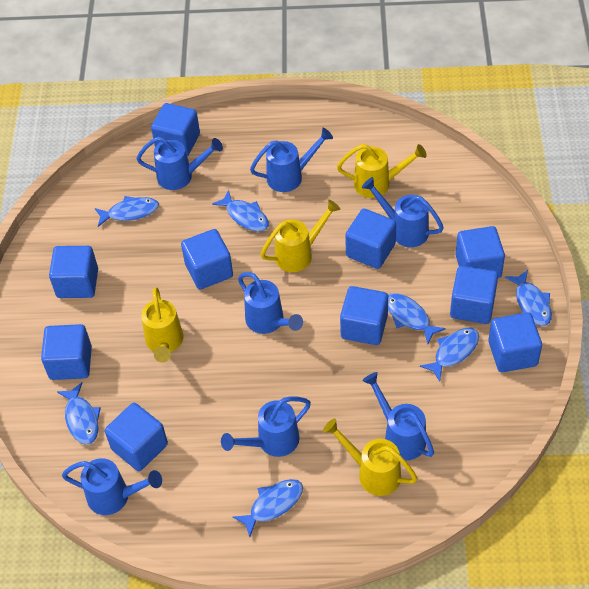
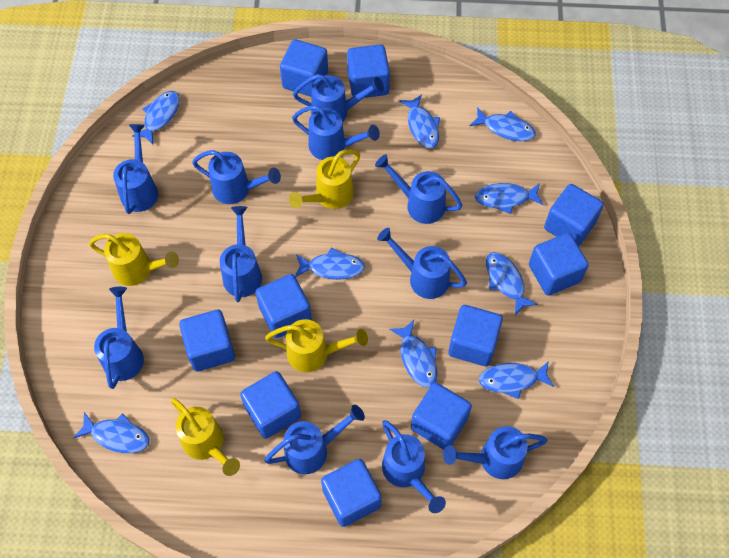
blue fish: 7 -> 9
blue watering can: 7 -> 11

